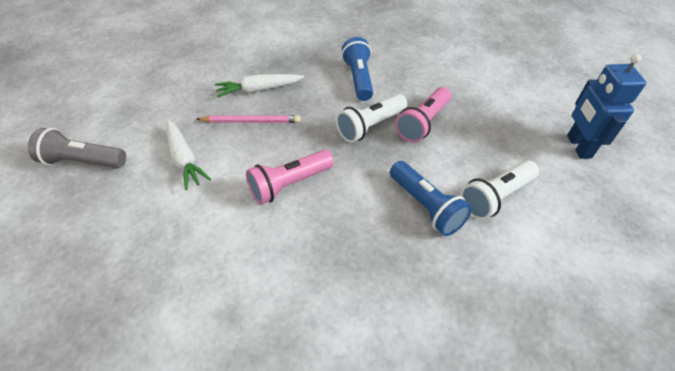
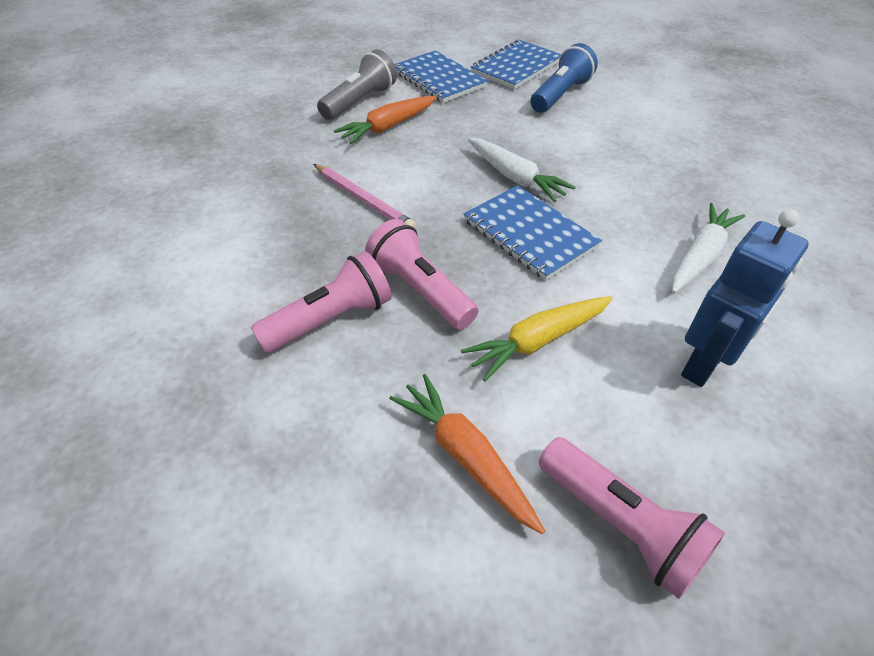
blue flashlight: 2 -> 1
blue notebook: 0 -> 3
orange carrot: 0 -> 2
pink flashlight: 2 -> 3
white flashlight: 2 -> 0
yellow carrot: 0 -> 1

